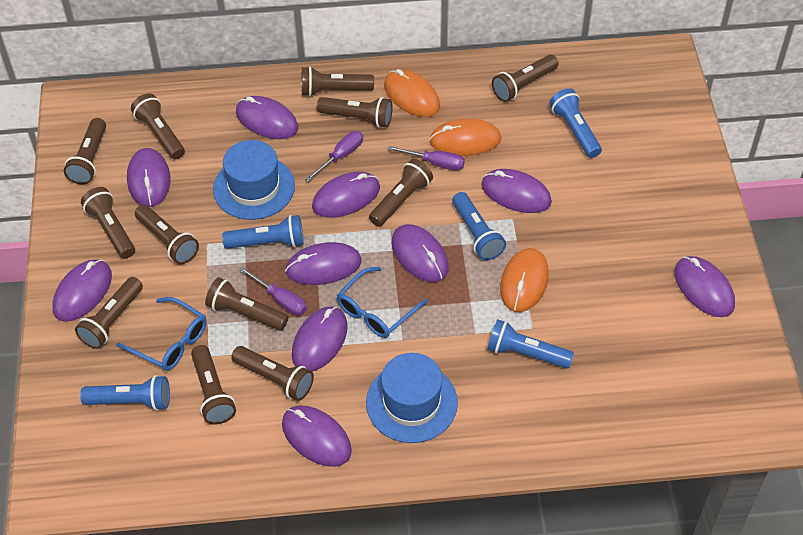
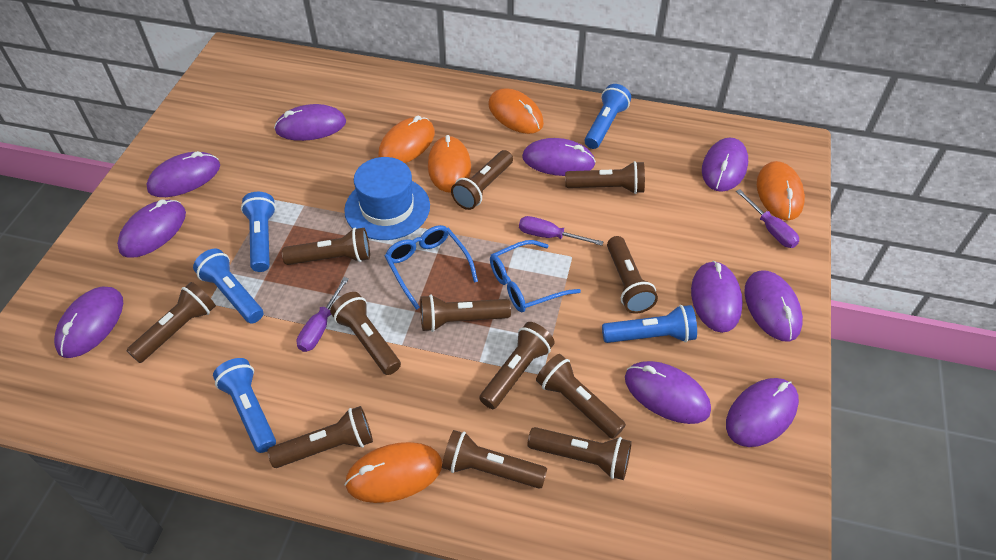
blue hat: 2 -> 1
orange mouse: 3 -> 5

